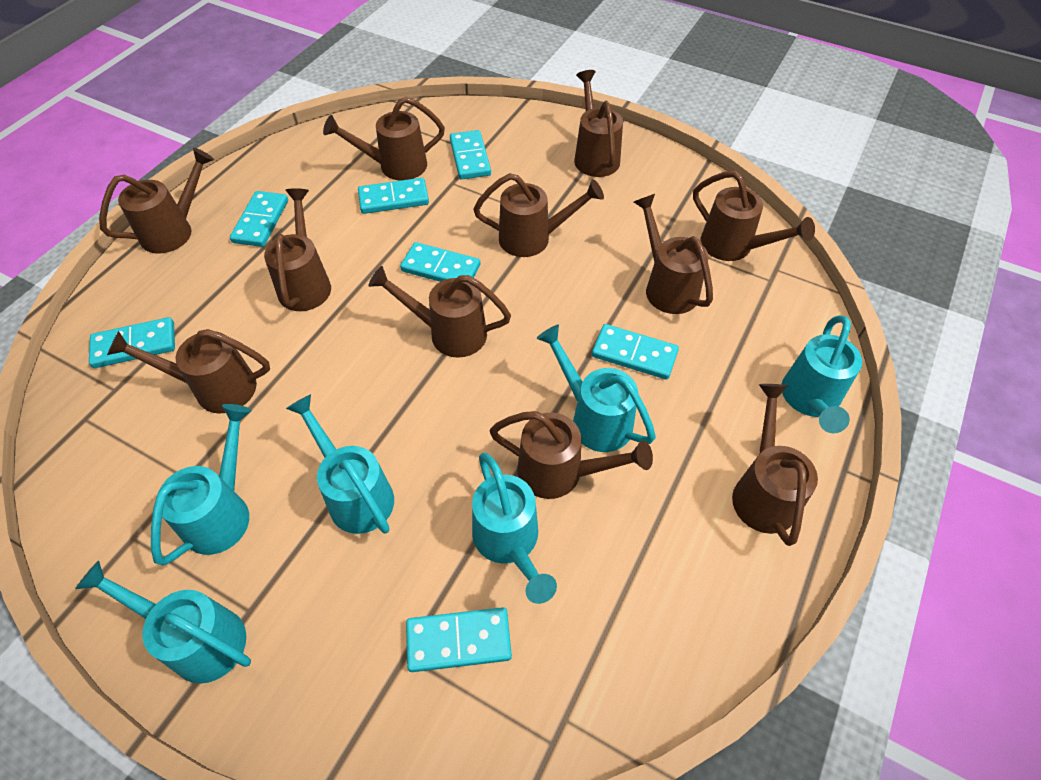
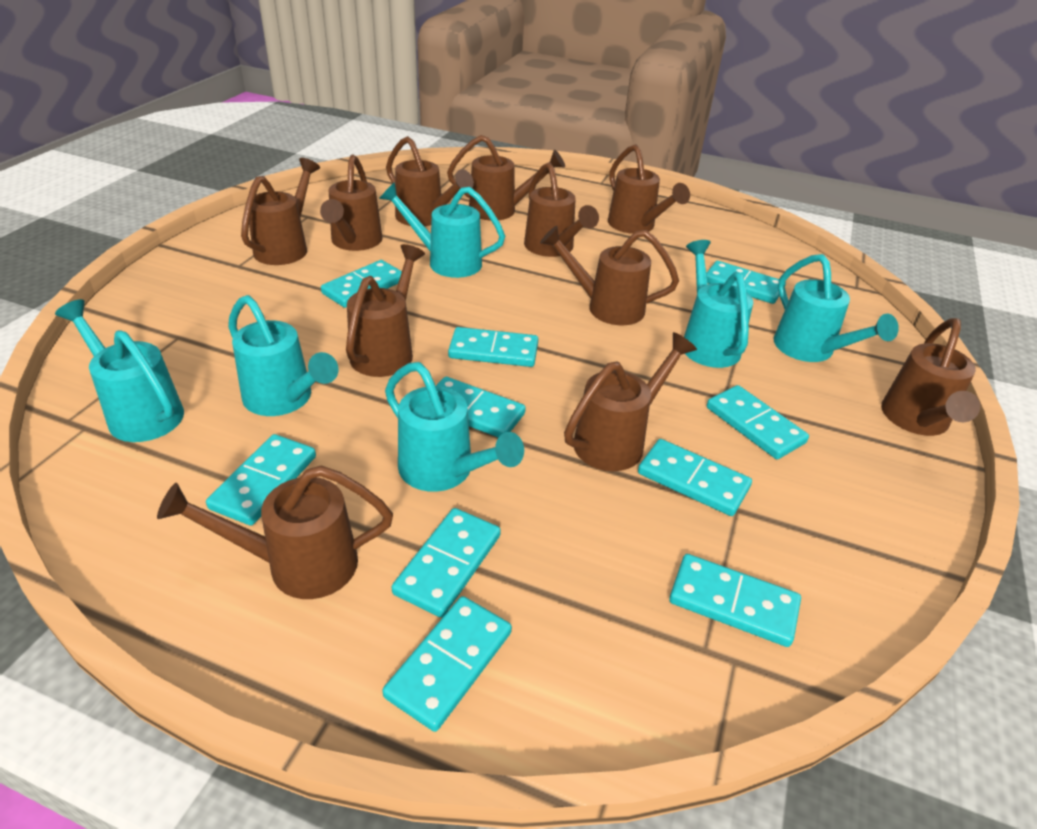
turquoise domino: 7 -> 10

